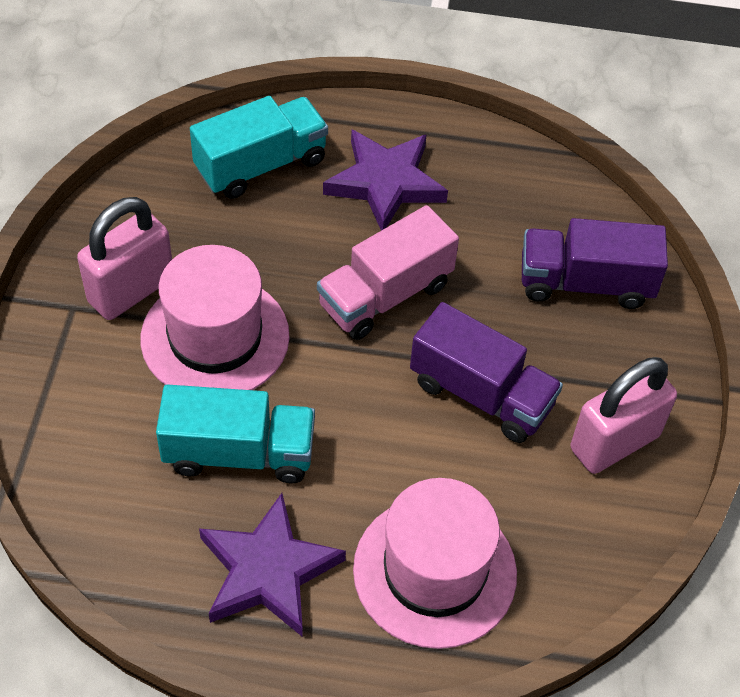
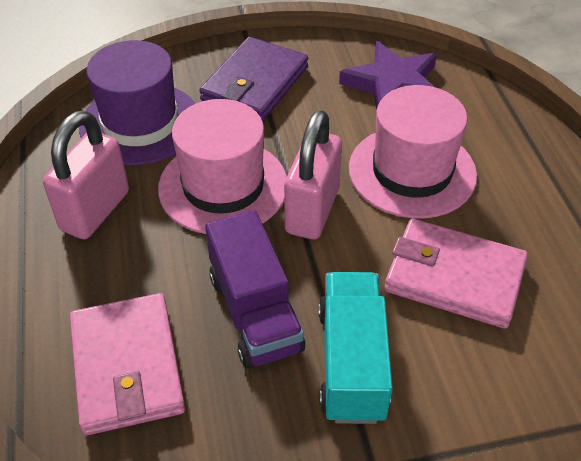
pink truck: 1 -> 0
pink wallet: 0 -> 2
purple hat: 0 -> 1
purple star: 2 -> 1
purple truck: 2 -> 1
purple wallet: 0 -> 1
turquoise truck: 2 -> 1

